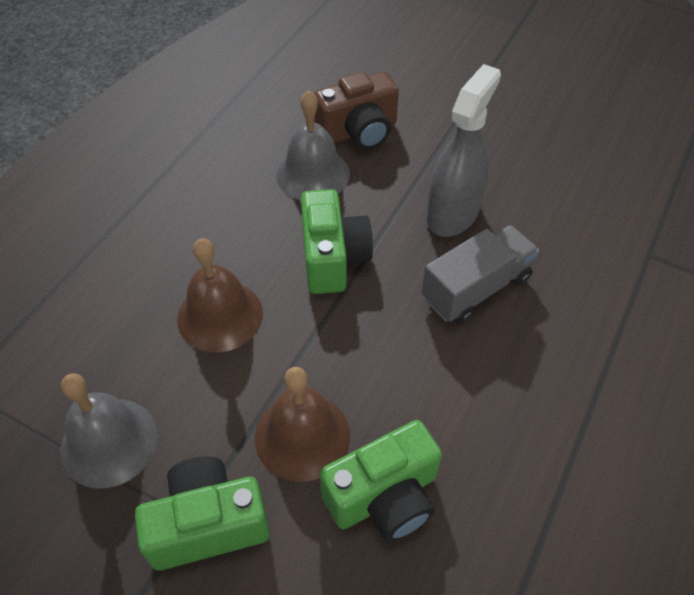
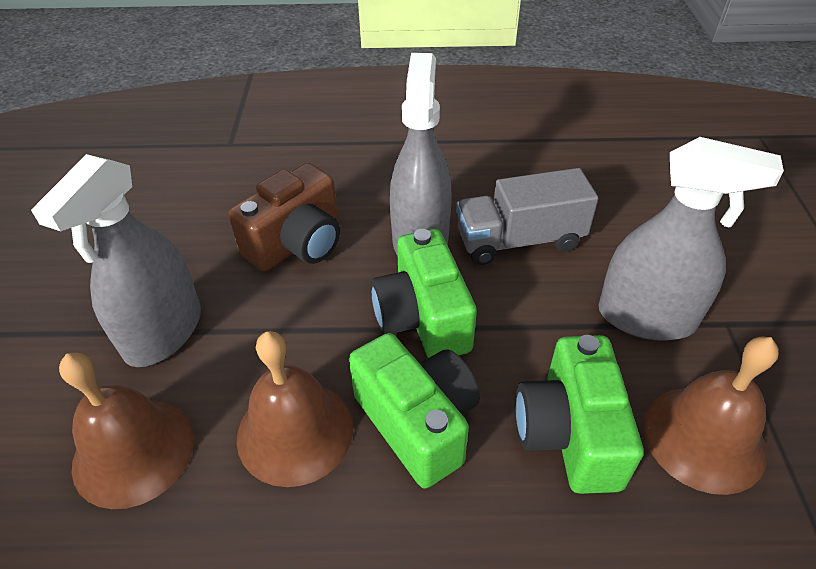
brown bell: 2 -> 3
grey bell: 2 -> 0
grey spray bottle: 1 -> 3

